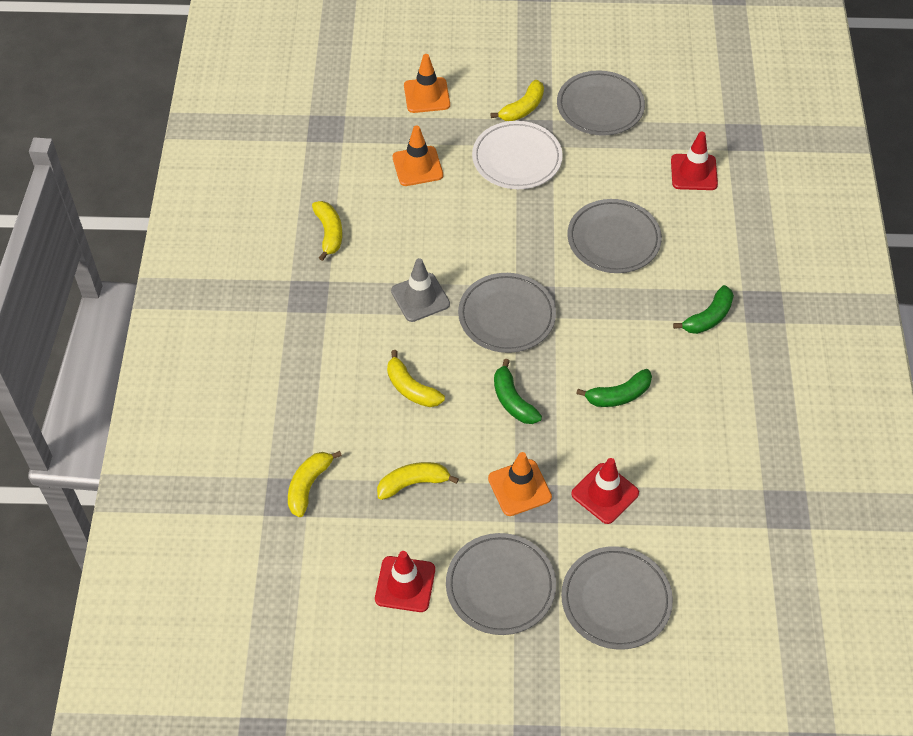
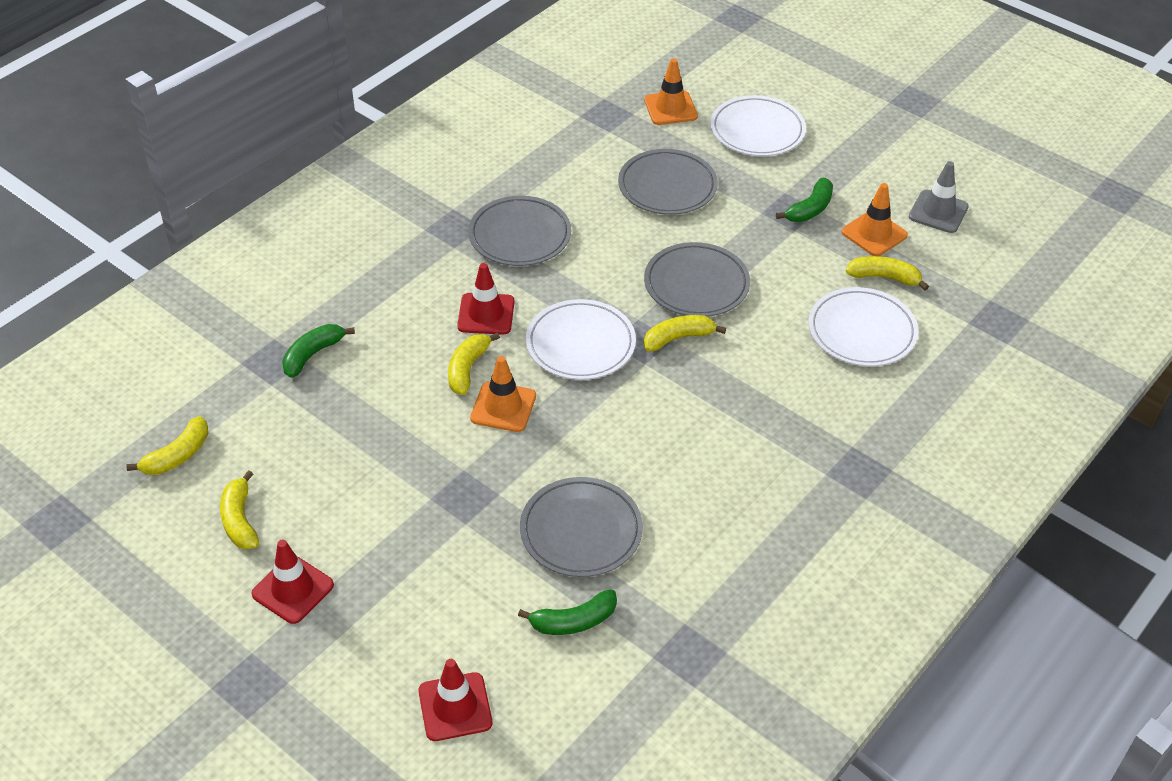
grey plate: 5 -> 4
white plate: 1 -> 3

